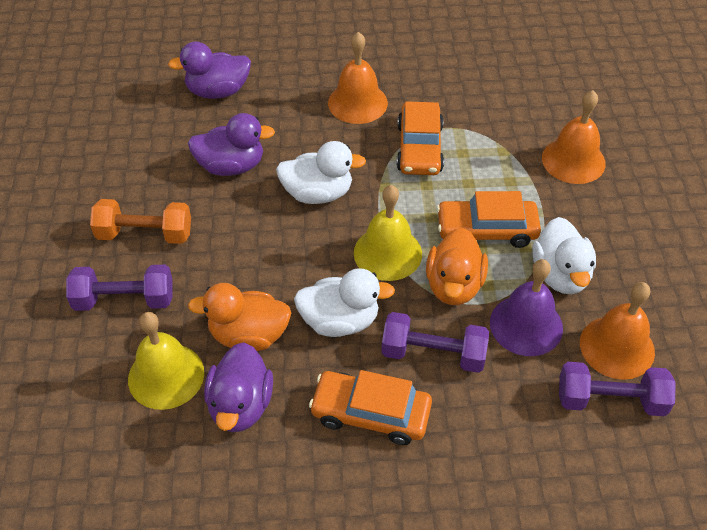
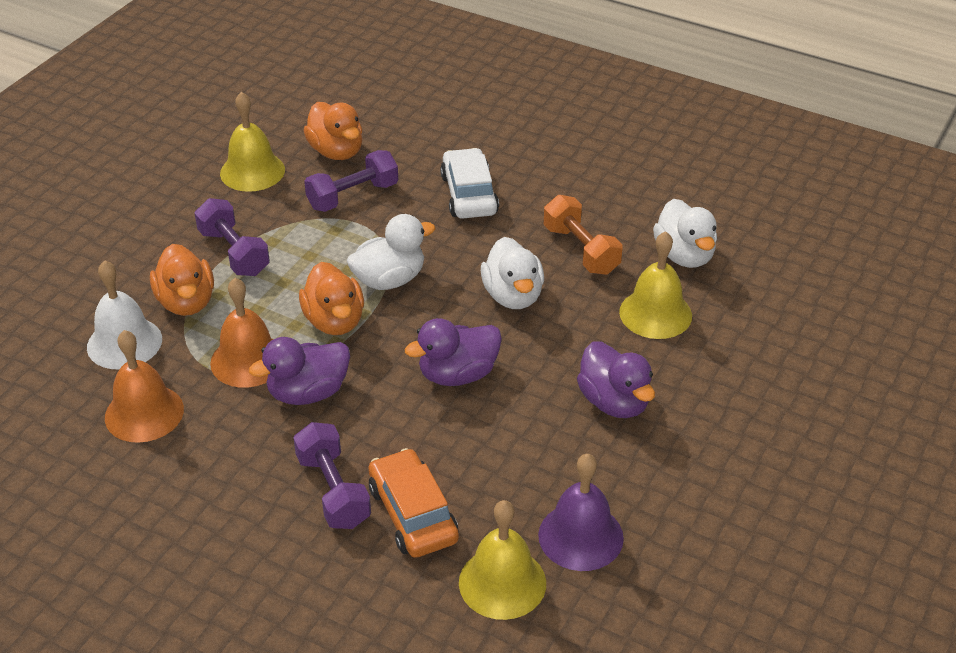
orange bell: 3 -> 2
orange car: 3 -> 1
orange duck: 2 -> 3
white bell: 0 -> 1
white car: 0 -> 1
yellow bell: 2 -> 3

